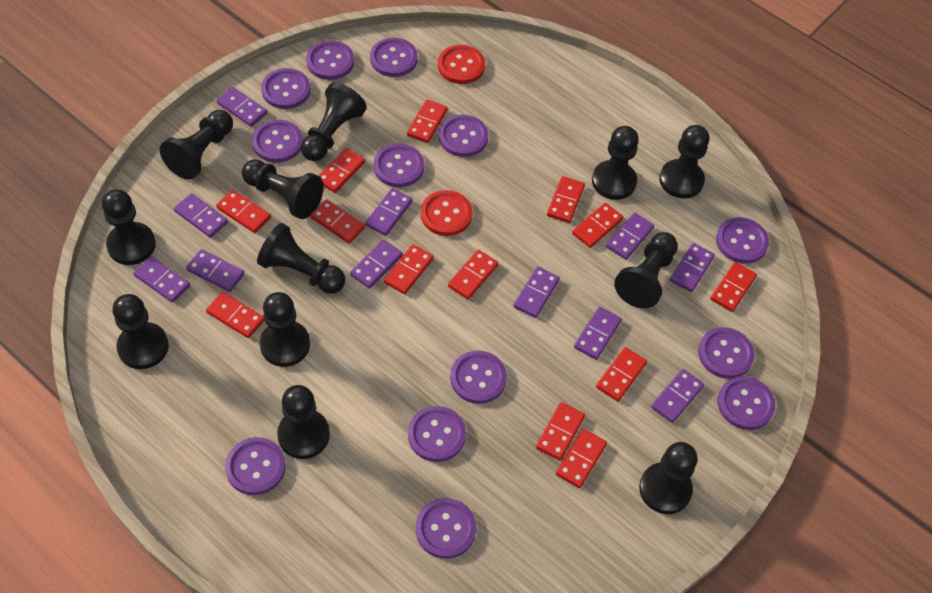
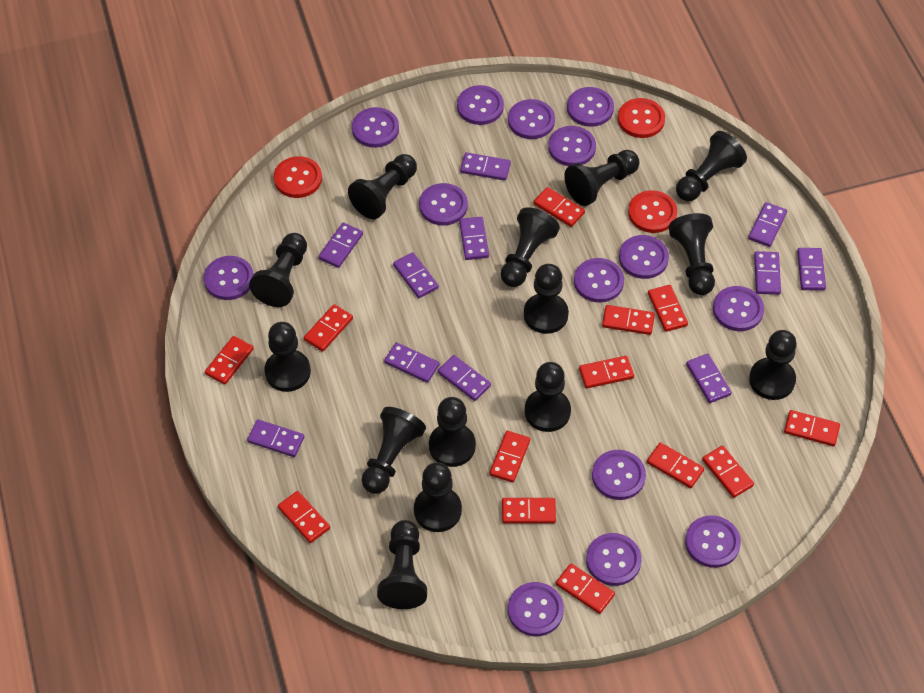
black pawn: 12 -> 14
purple button: 13 -> 14
red button: 2 -> 3

